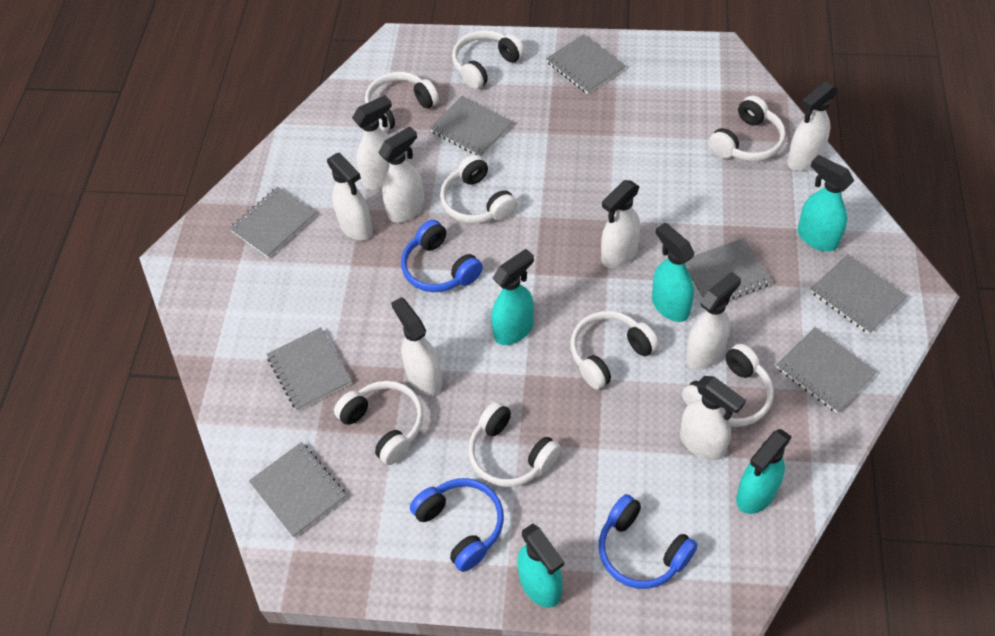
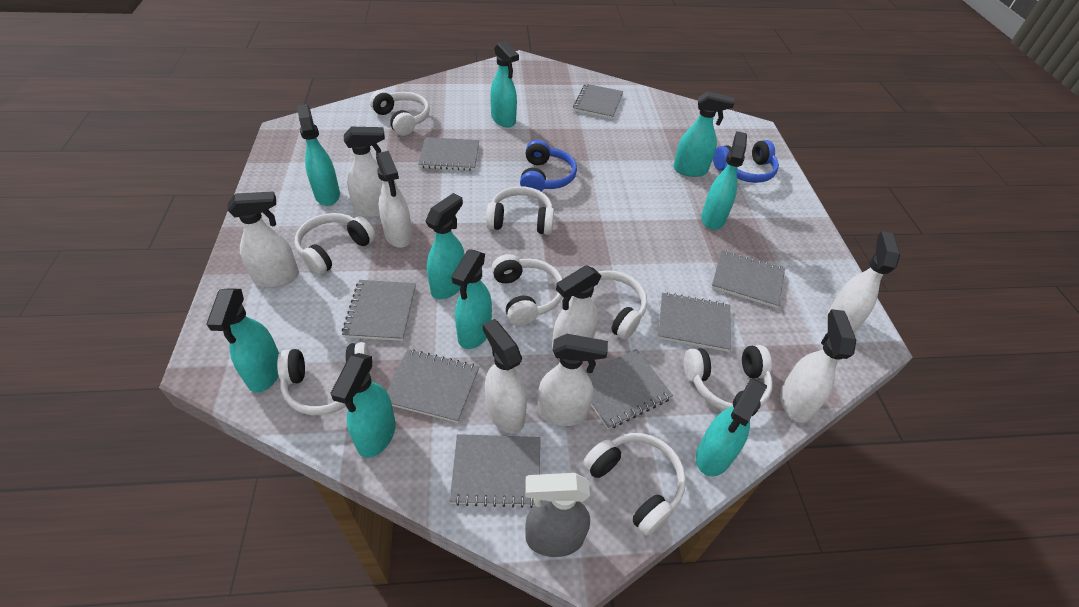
blue headphones: 3 -> 2
grey spray bottle: 0 -> 1
turquoise spray bottle: 5 -> 9

